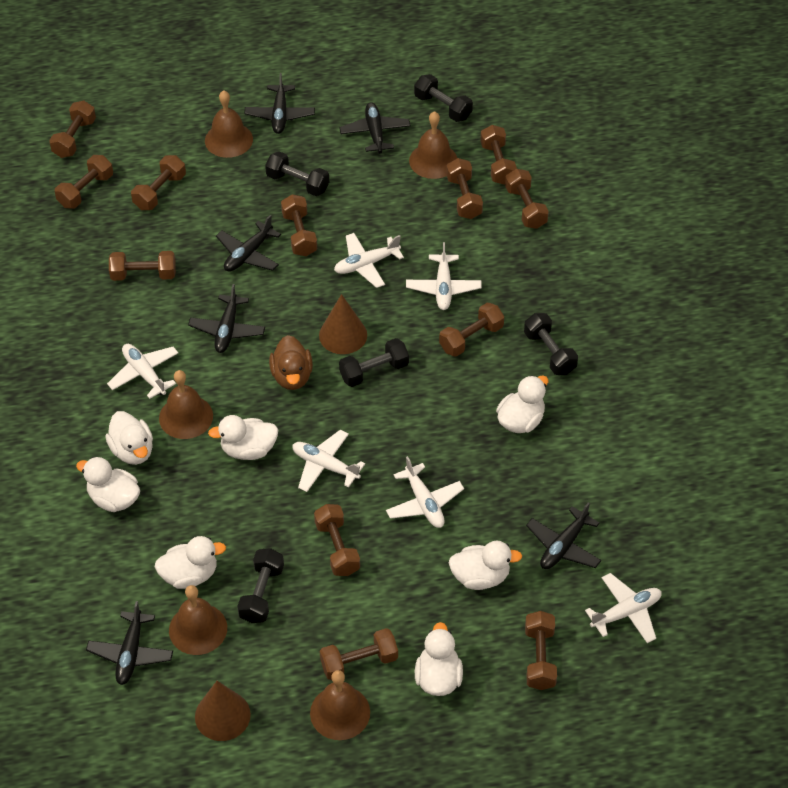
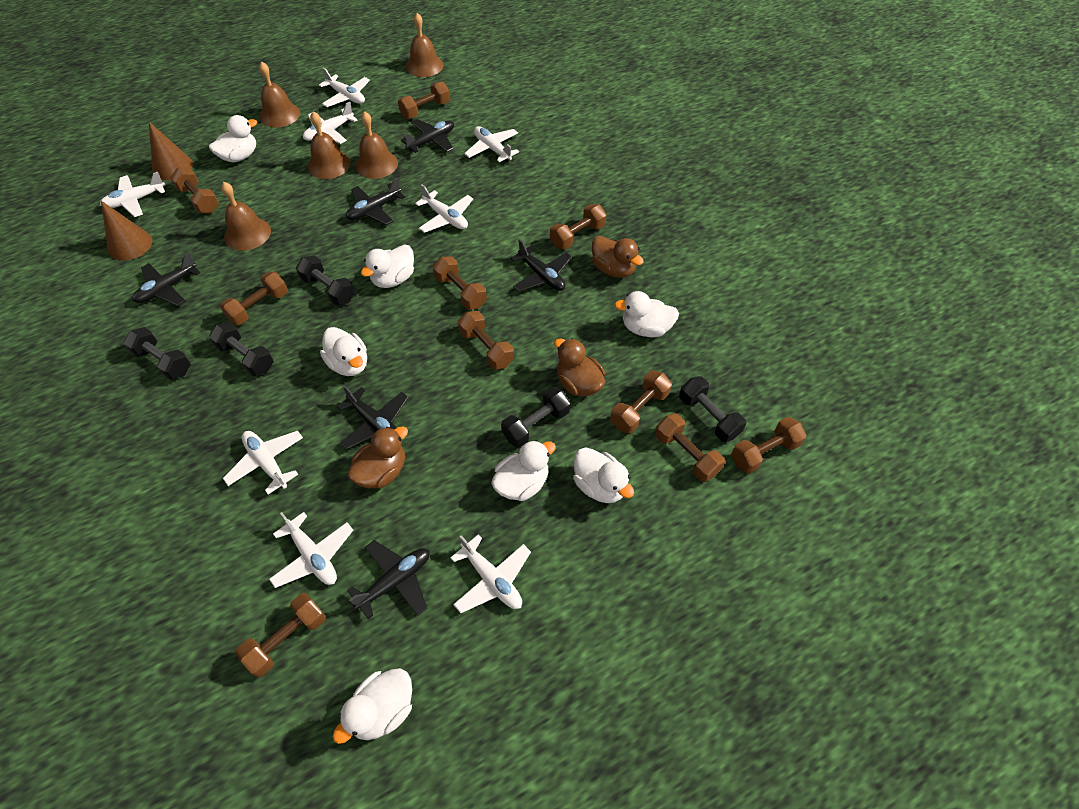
brown duck: 1 -> 3
brown dumbbell: 12 -> 10
white plane: 6 -> 8

